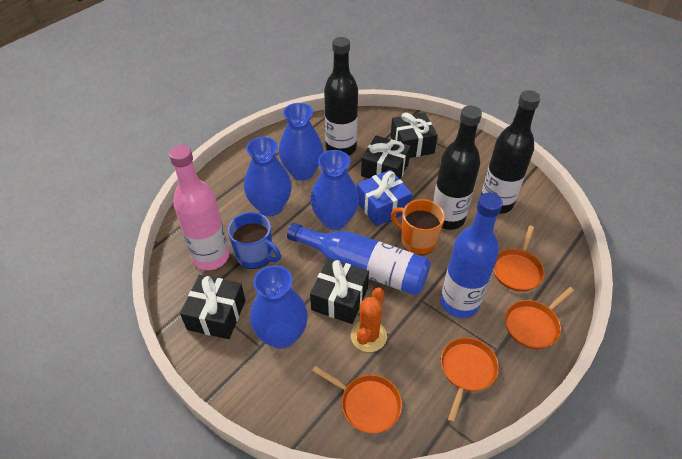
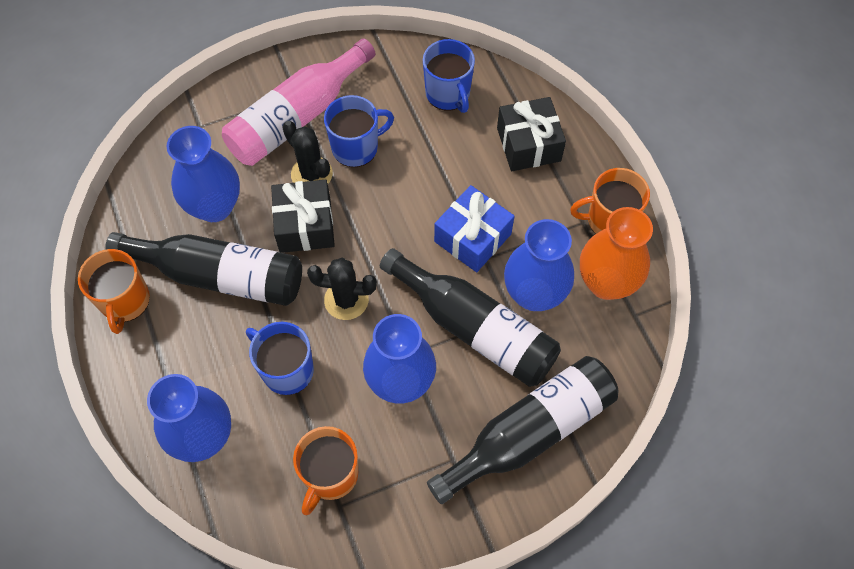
black cactus: 0 -> 2
black gift: 4 -> 2
blue bottle: 2 -> 0
blue mug: 1 -> 3
orange cactus: 1 -> 0
orange mug: 1 -> 3
orange pan: 4 -> 0
orange vase: 0 -> 1

